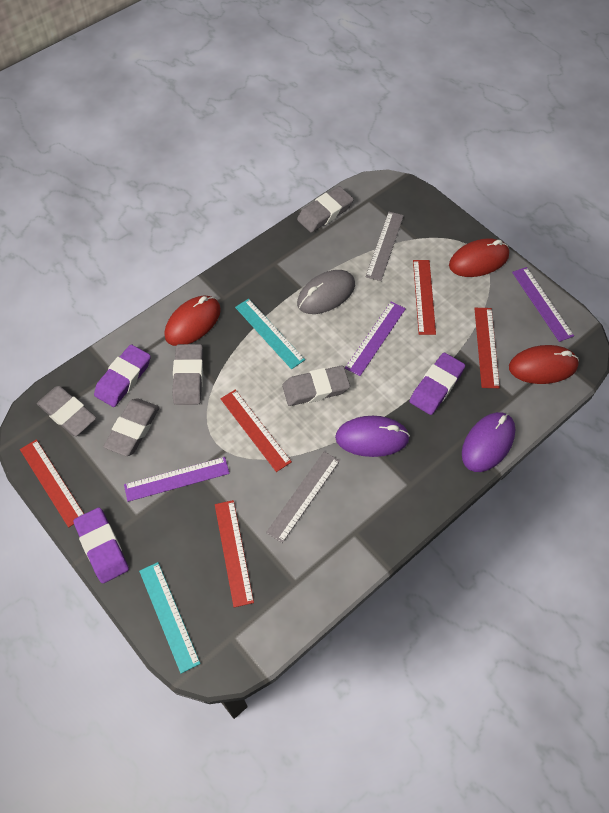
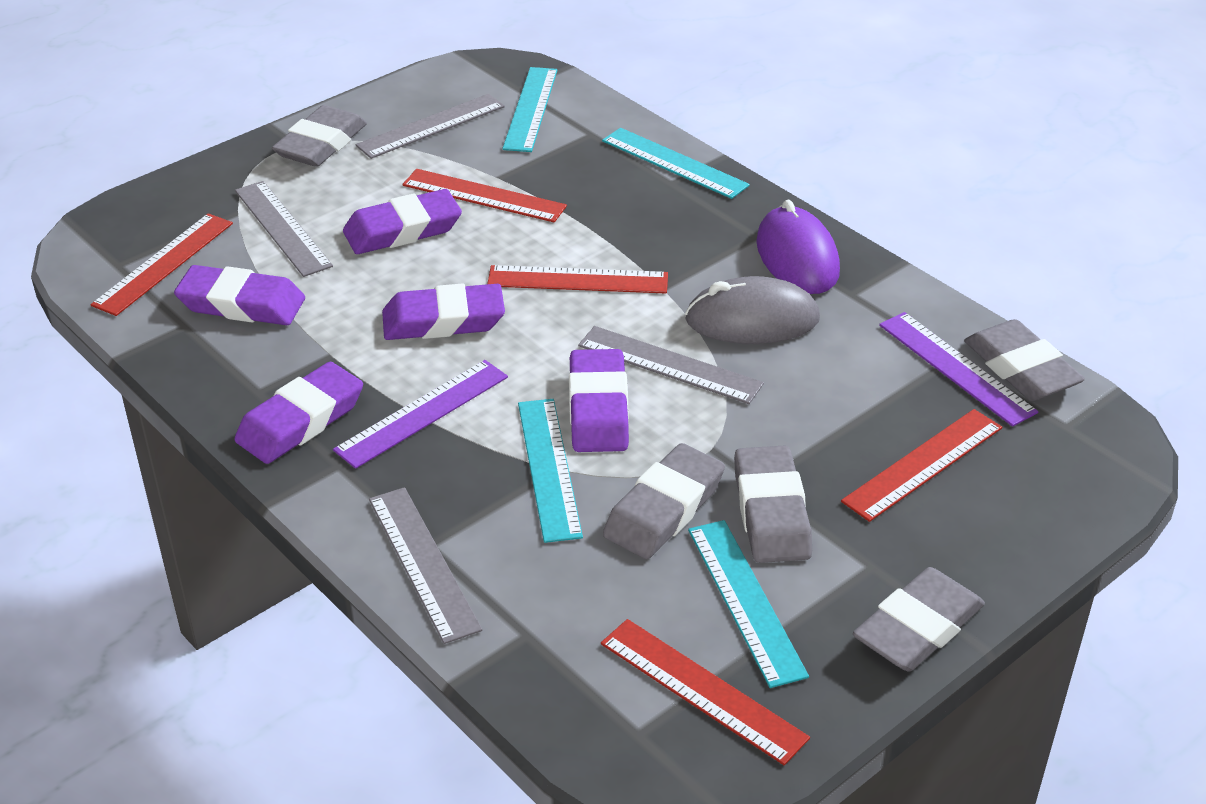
grey ruler: 2 -> 4
purple eraser: 3 -> 5
purple mouse: 2 -> 1
purple ruler: 3 -> 2
red mouse: 3 -> 0
turquoise ruler: 2 -> 4

